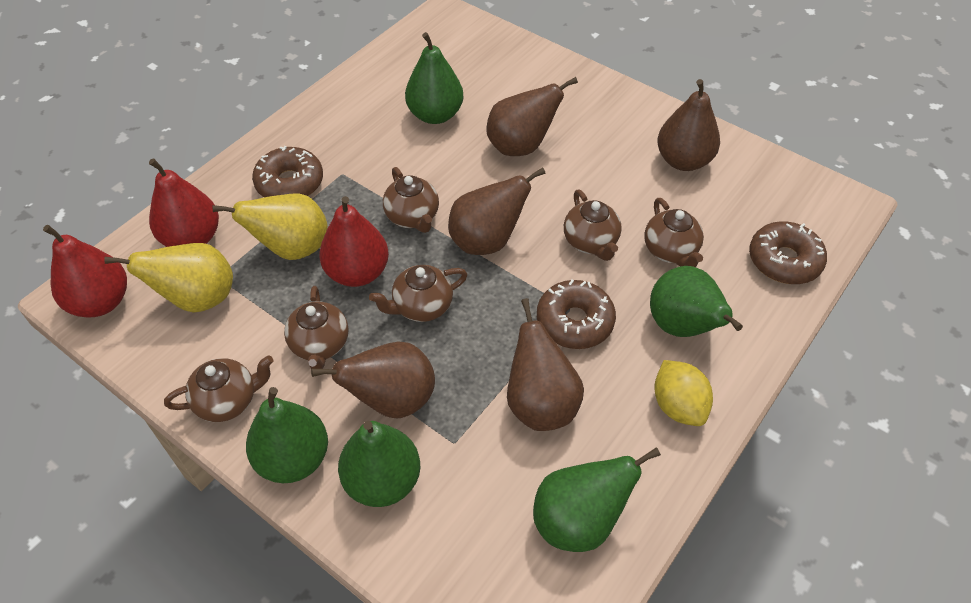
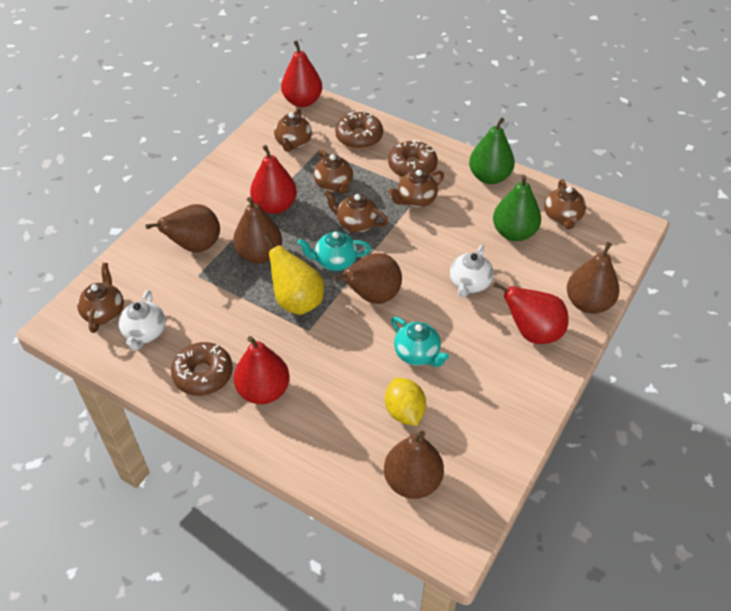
green pear: 5 -> 2
red pear: 3 -> 4
turquoise teapot: 0 -> 2
white teapot: 0 -> 2
yellow pear: 2 -> 1

